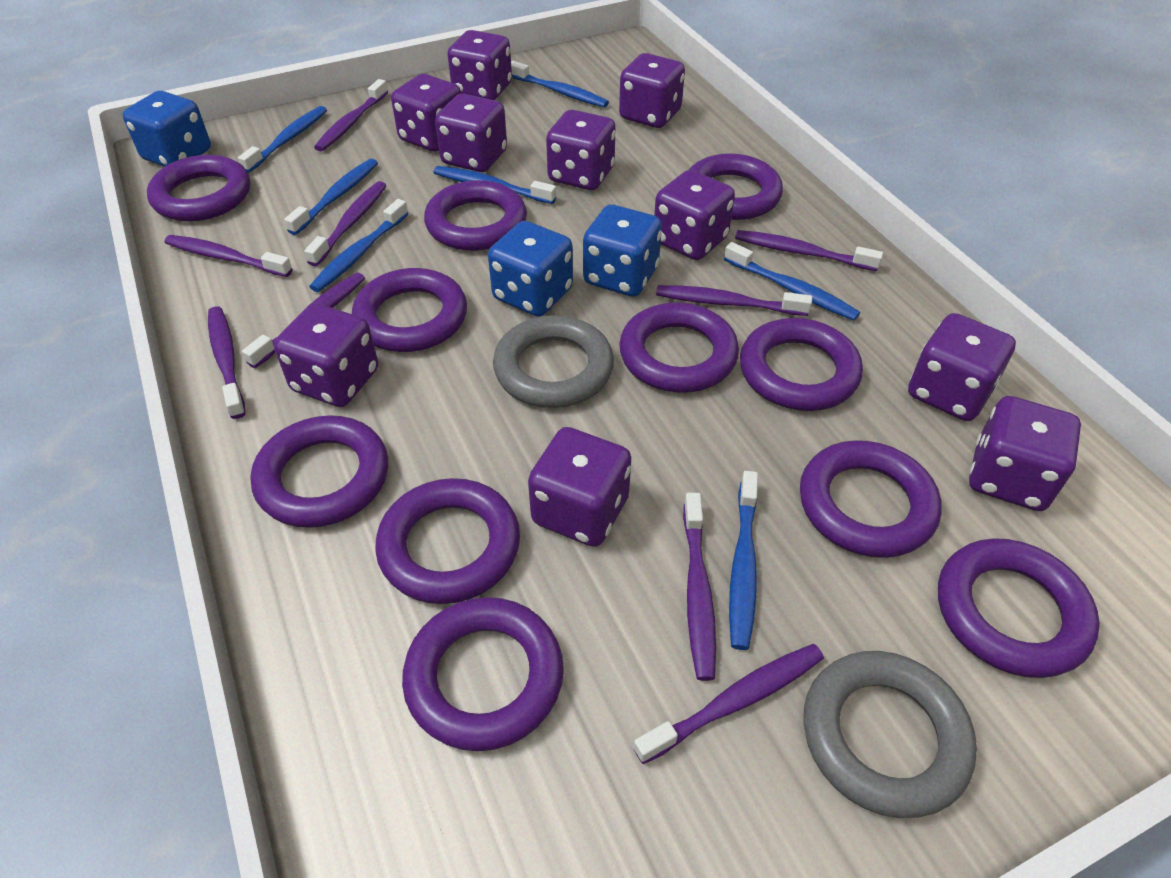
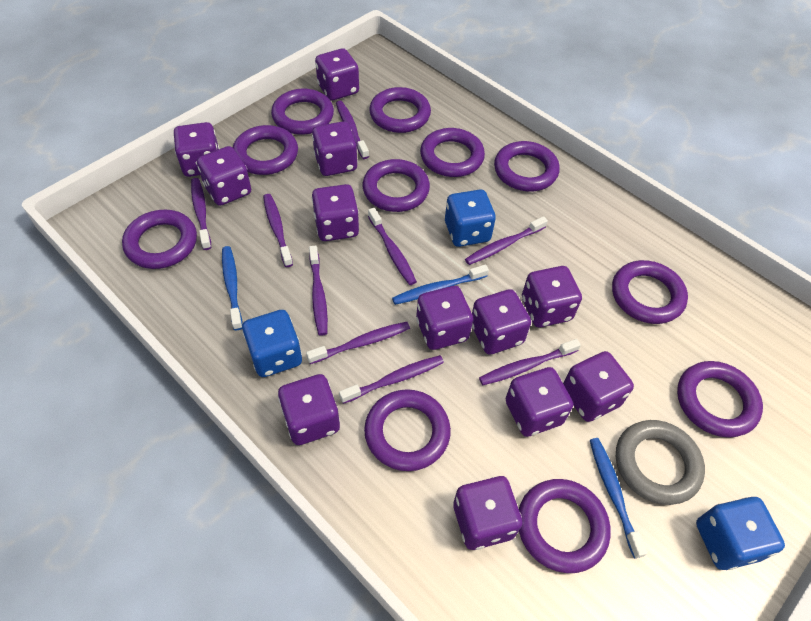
blue toothbrush: 7 -> 3
grey ring: 2 -> 1
purple dice: 10 -> 12

